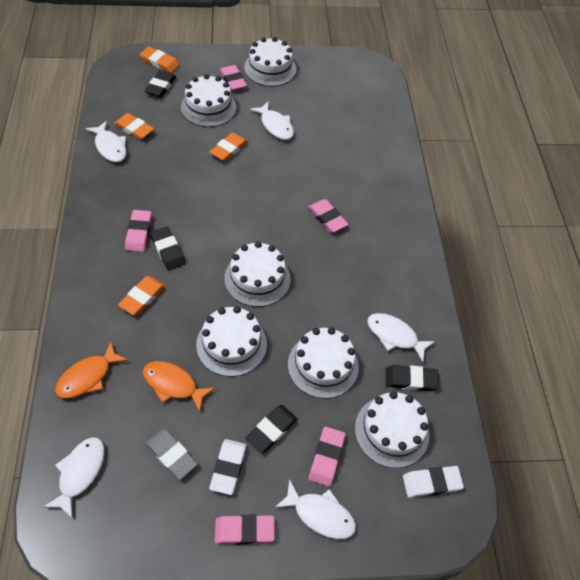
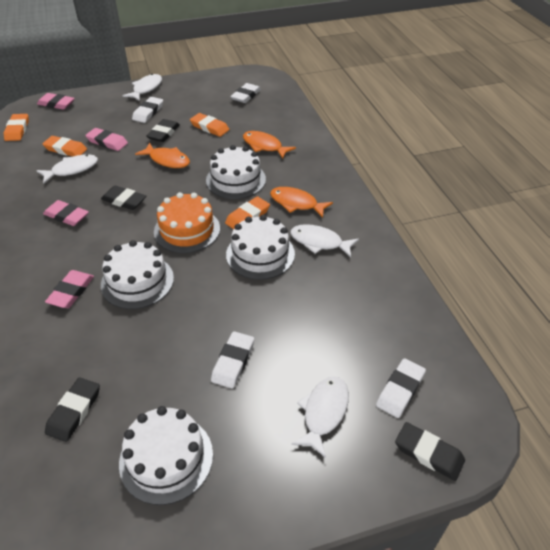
grey eraser: 1 -> 0
orange cake: 0 -> 1
orange fish: 2 -> 3
pink eraser: 5 -> 4
white cake: 6 -> 4
white eraser: 2 -> 4
white fish: 5 -> 4

